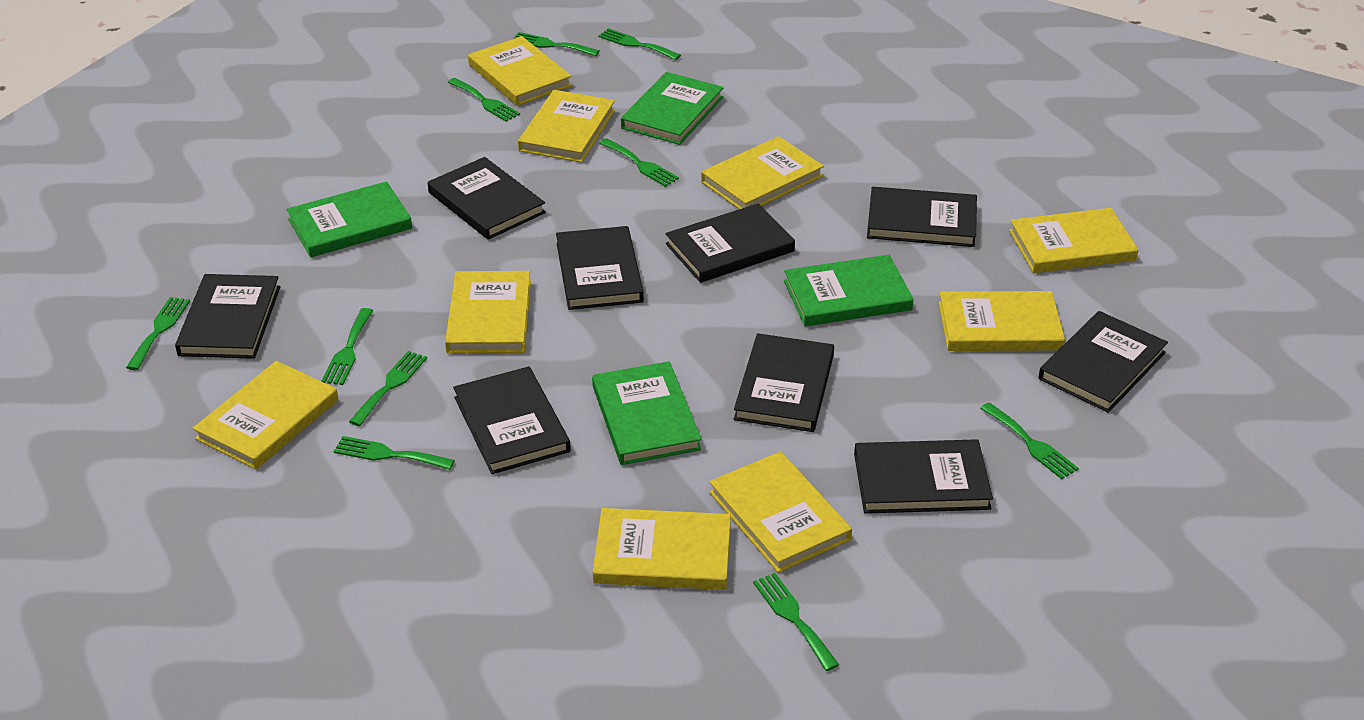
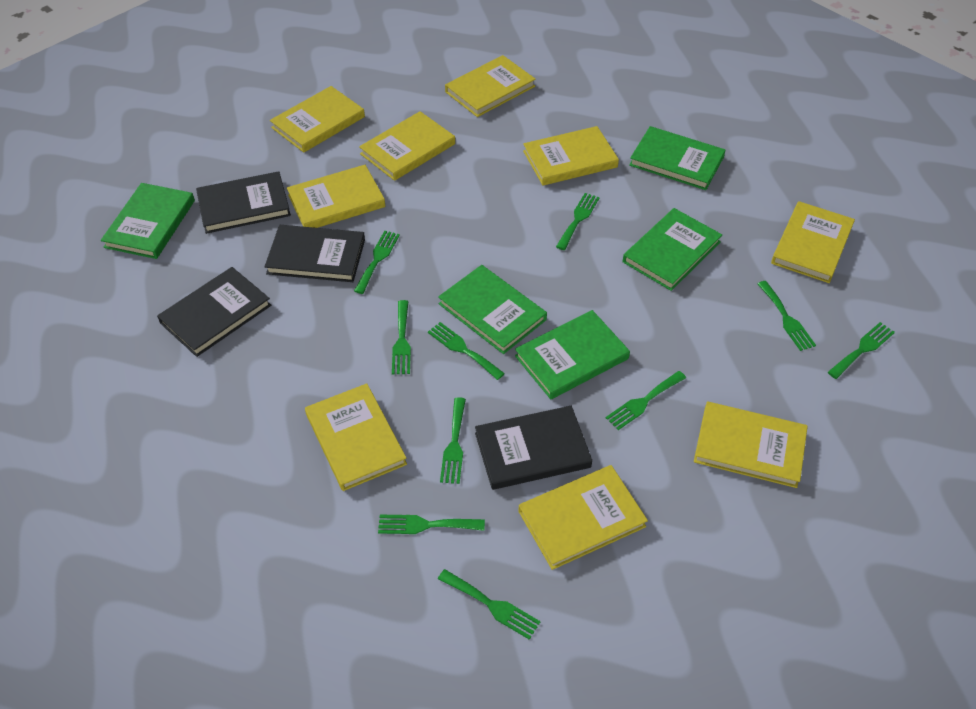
black book: 9 -> 4
green book: 4 -> 5

